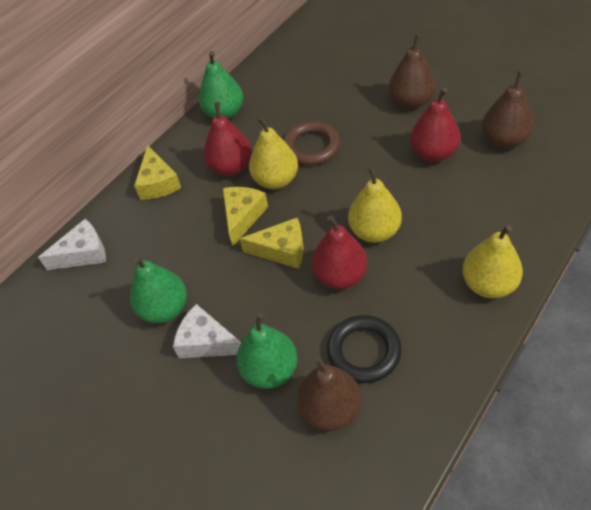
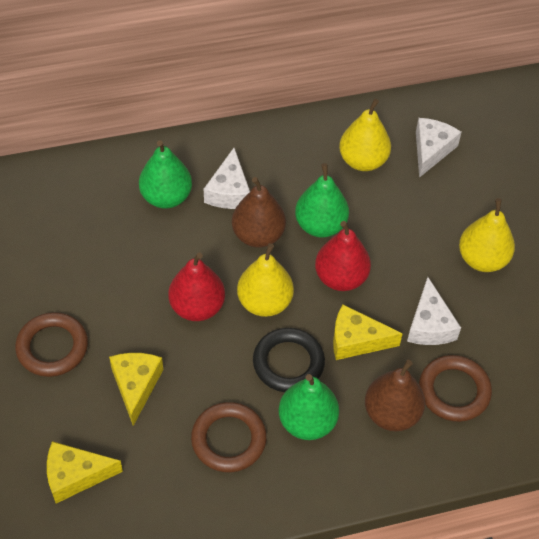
brown pear: 3 -> 2
brown ring: 1 -> 3
red pear: 3 -> 2
white cheese: 2 -> 3

